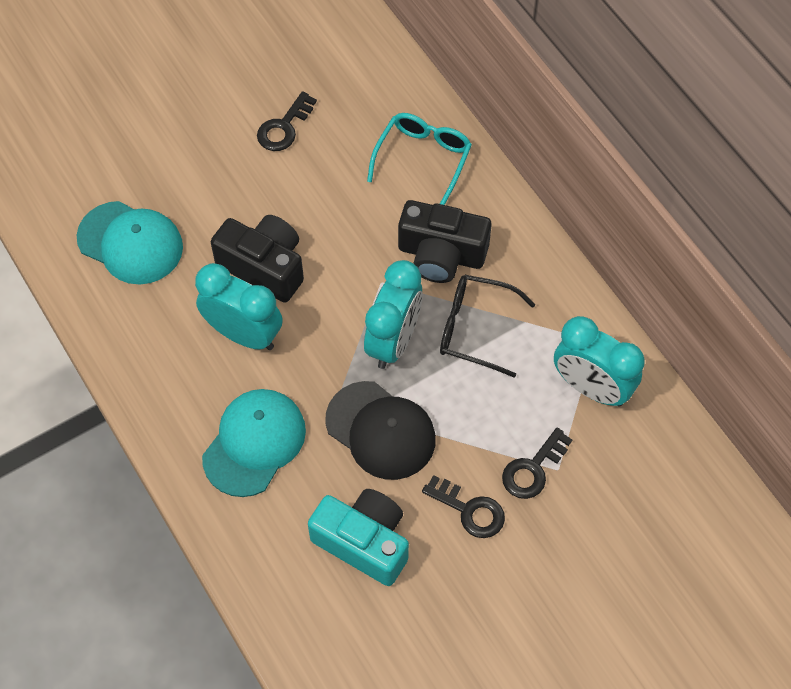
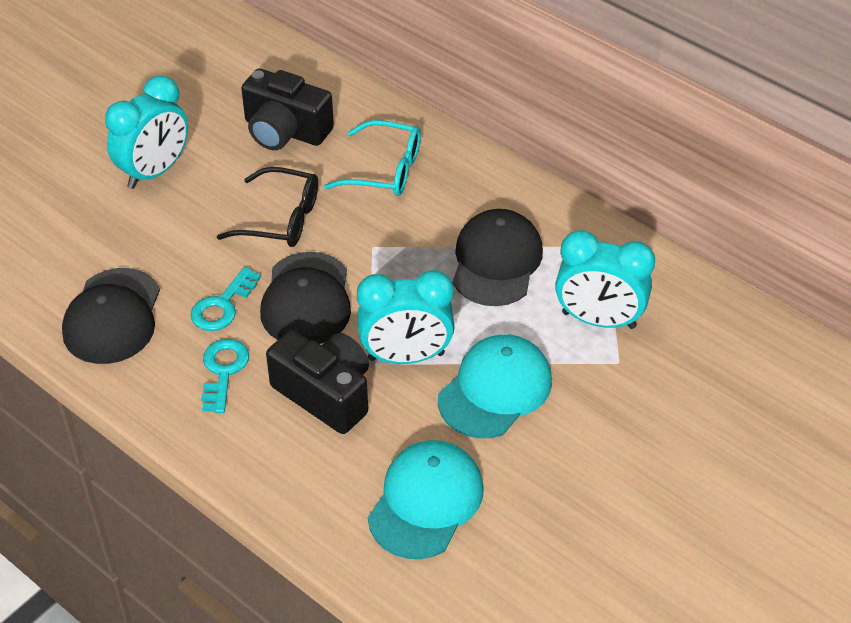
black cap: 1 -> 3
black key: 3 -> 0
turquoise camera: 1 -> 0
turquoise key: 0 -> 2

